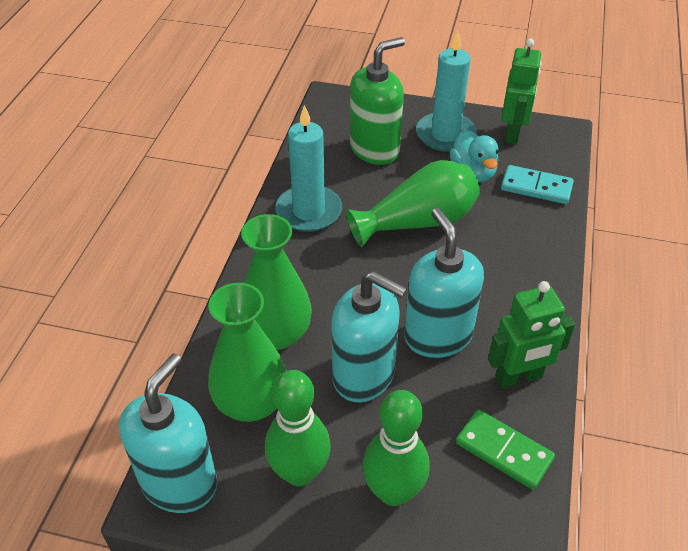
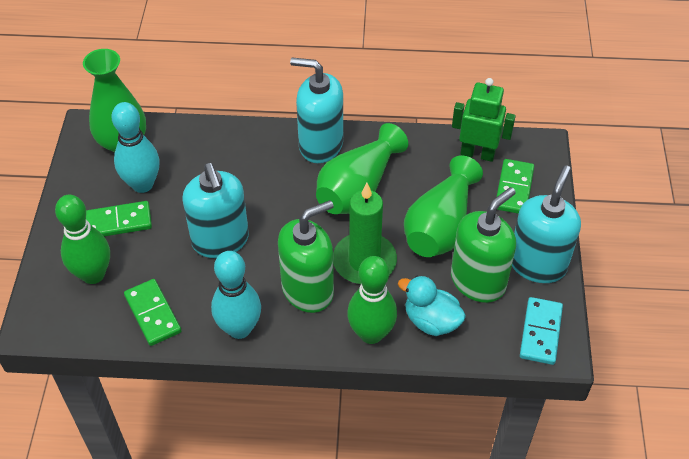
green candle: 0 -> 1
green domino: 1 -> 3
green robot: 2 -> 1
green soap dispenser: 1 -> 2
turquoise bowling pin: 0 -> 2
turquoise candle: 2 -> 0

